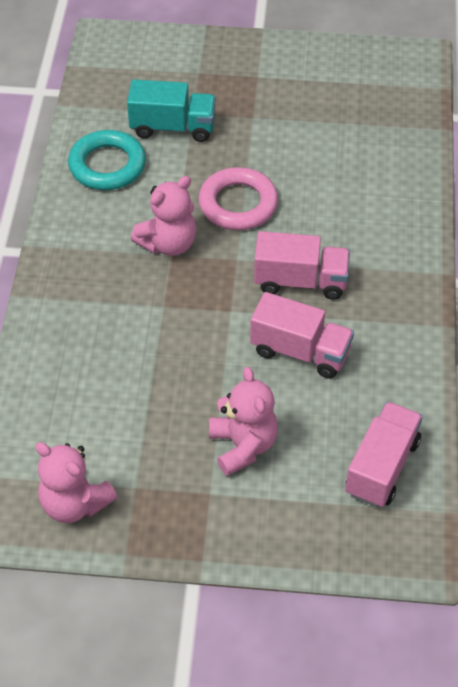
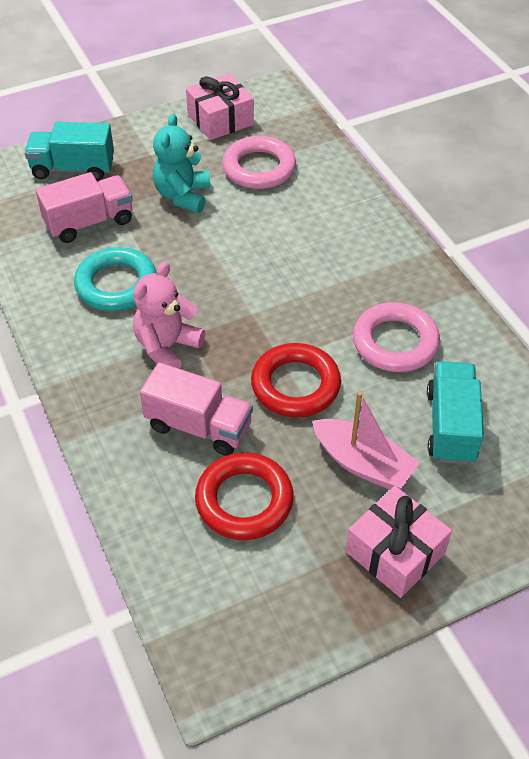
pink boat: 0 -> 1
pink gift: 0 -> 2
pink ring: 1 -> 2
pink teddy bear: 3 -> 1
pink truck: 3 -> 2
red ring: 0 -> 2
turquoise teddy bear: 0 -> 1
turquoise truck: 1 -> 2

